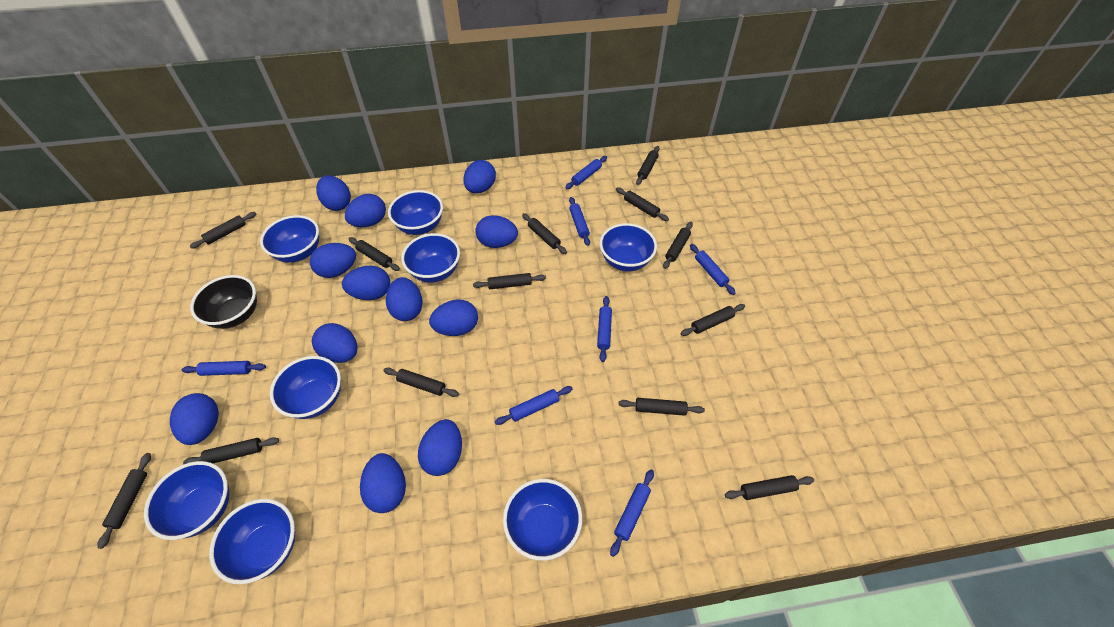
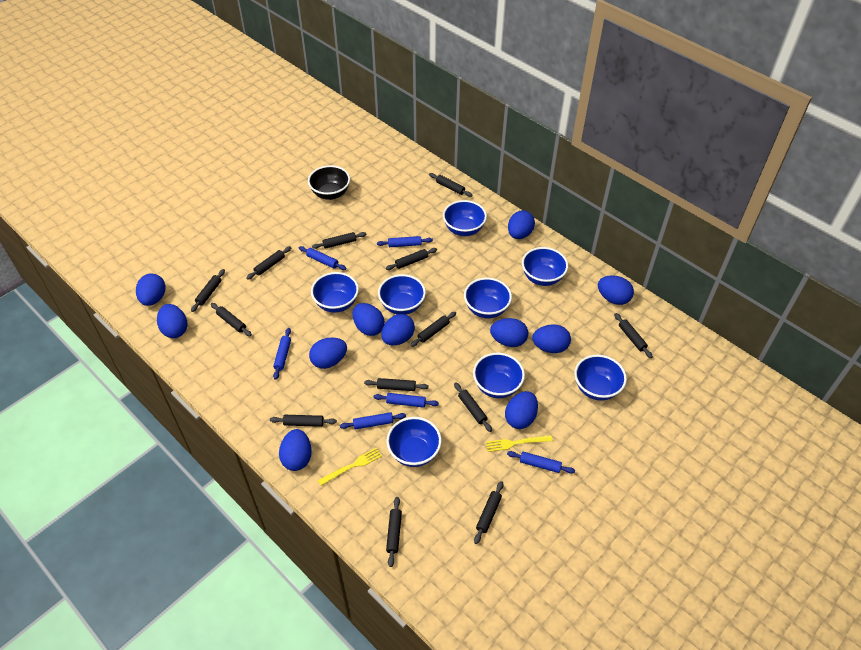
blue egg: 12 -> 11
blue rolling pin: 7 -> 6
yellow fork: 0 -> 2

